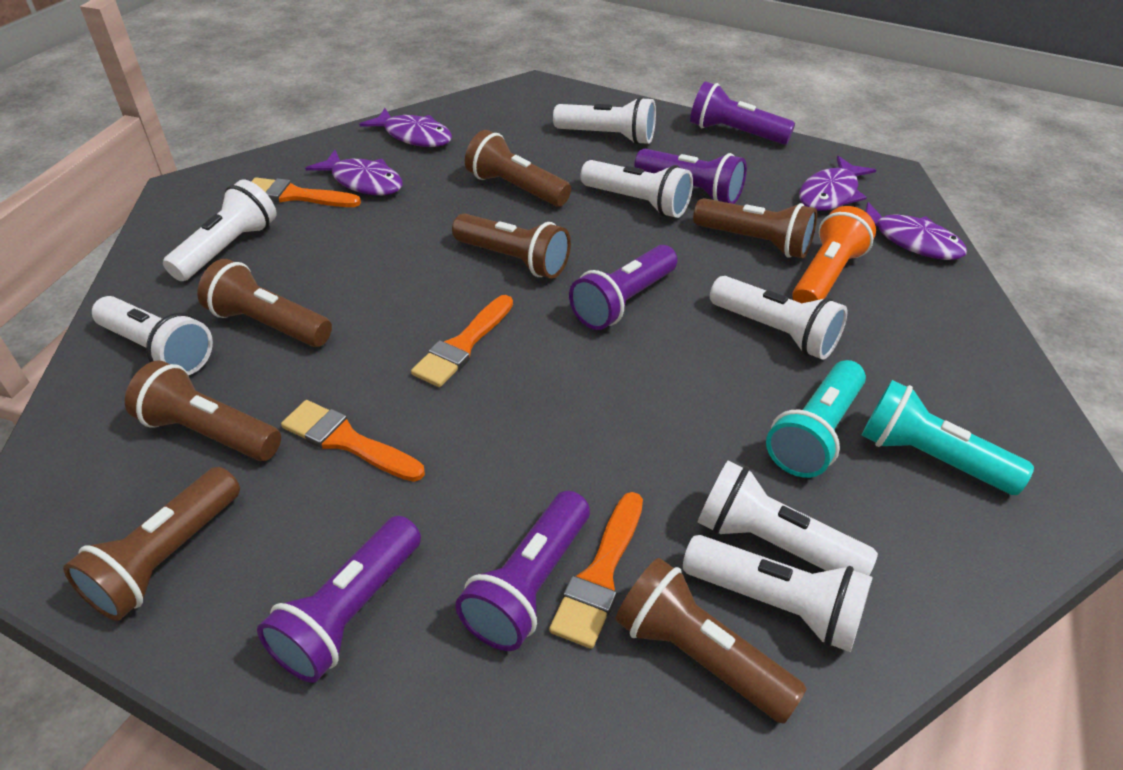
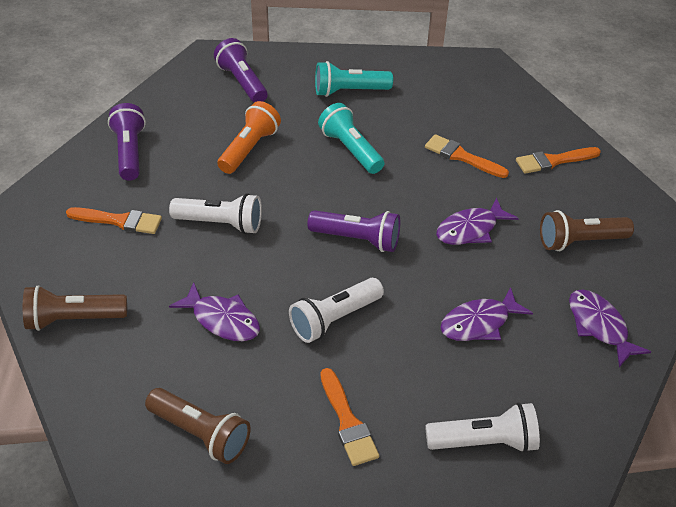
brown flashlight: 7 -> 3
purple flashlight: 5 -> 3
white flashlight: 7 -> 3

